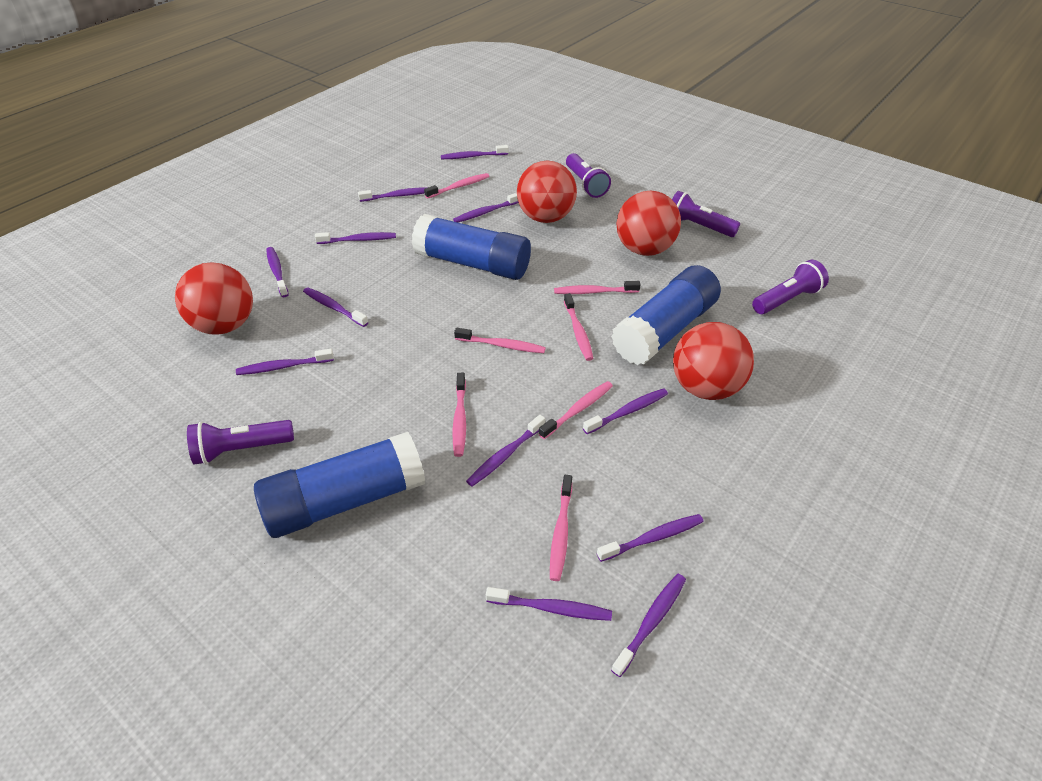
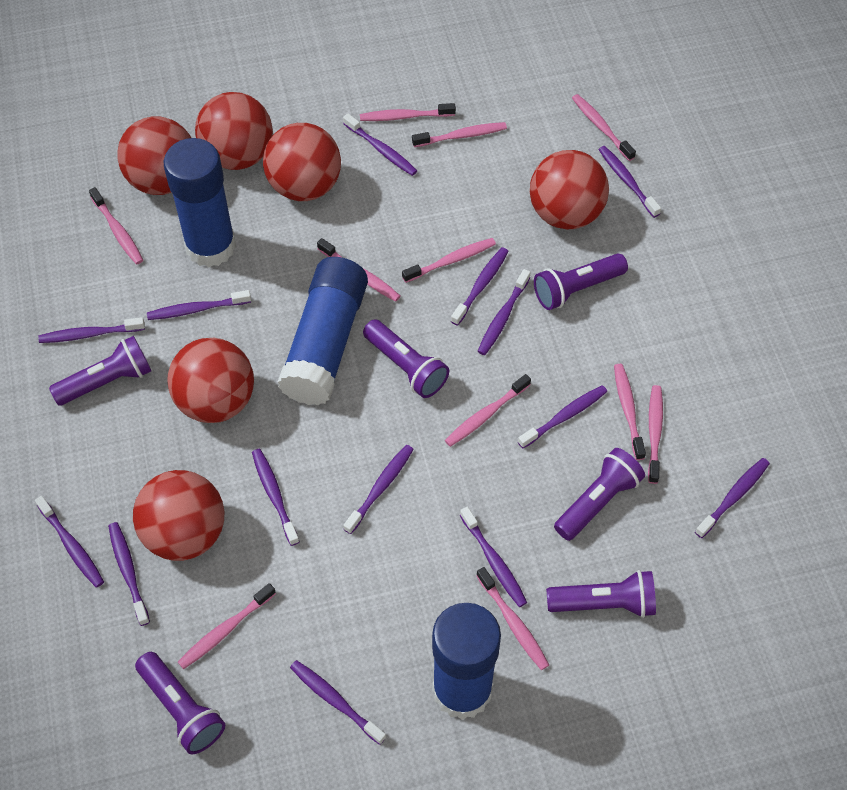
pink toothbrush: 7 -> 11
purple flashlight: 4 -> 6
purple toothbrush: 12 -> 14
red ball: 4 -> 6

